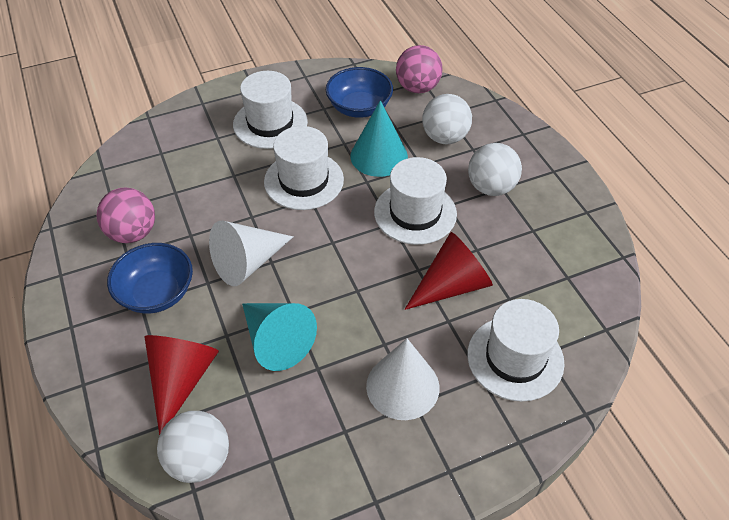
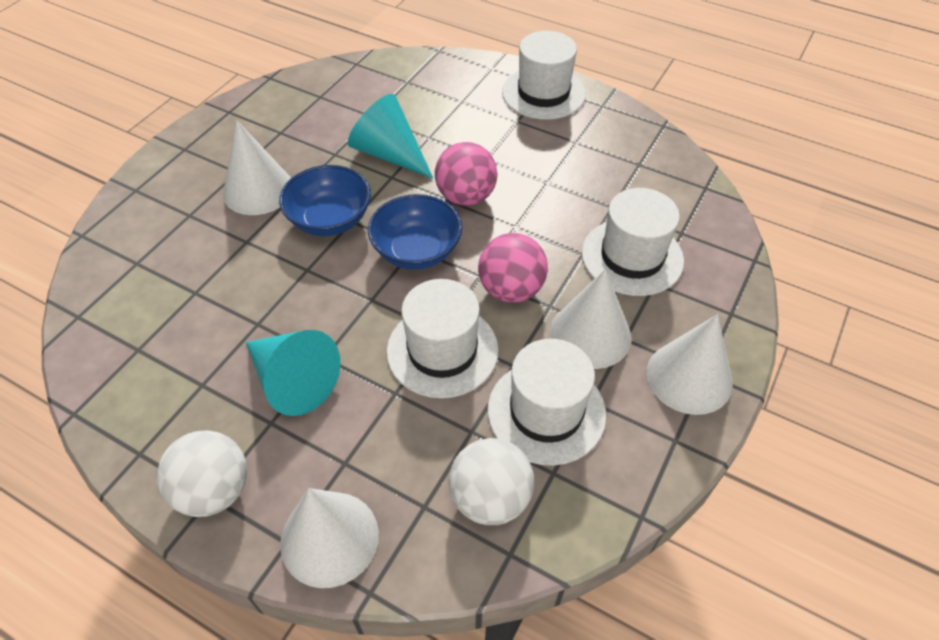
red cone: 2 -> 0
white ball: 3 -> 2
white cone: 2 -> 4

